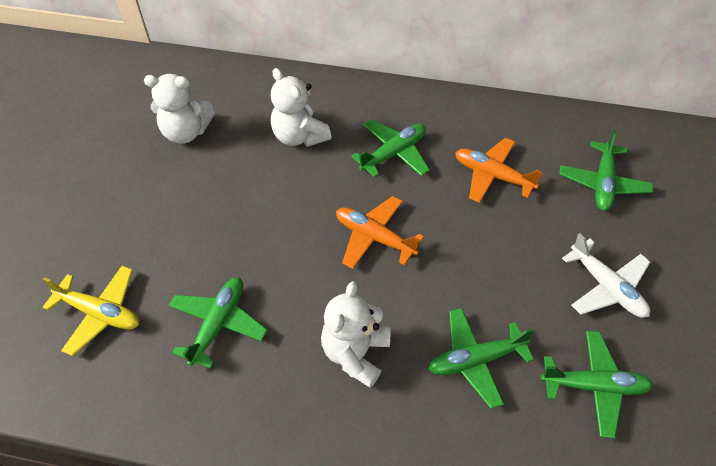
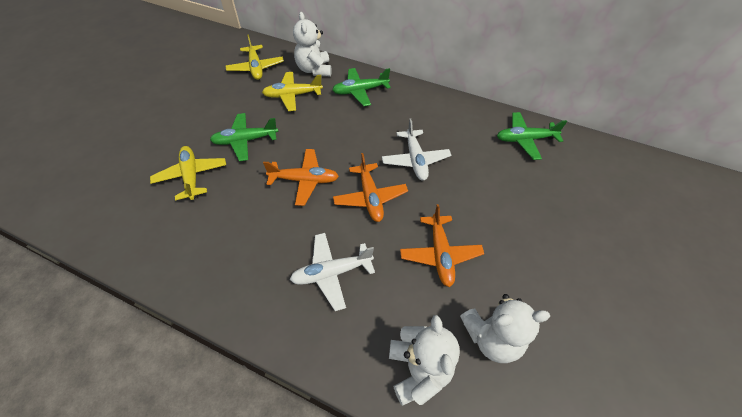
green plane: 5 -> 3
orange plane: 2 -> 3
white plane: 1 -> 2
yellow plane: 1 -> 3

